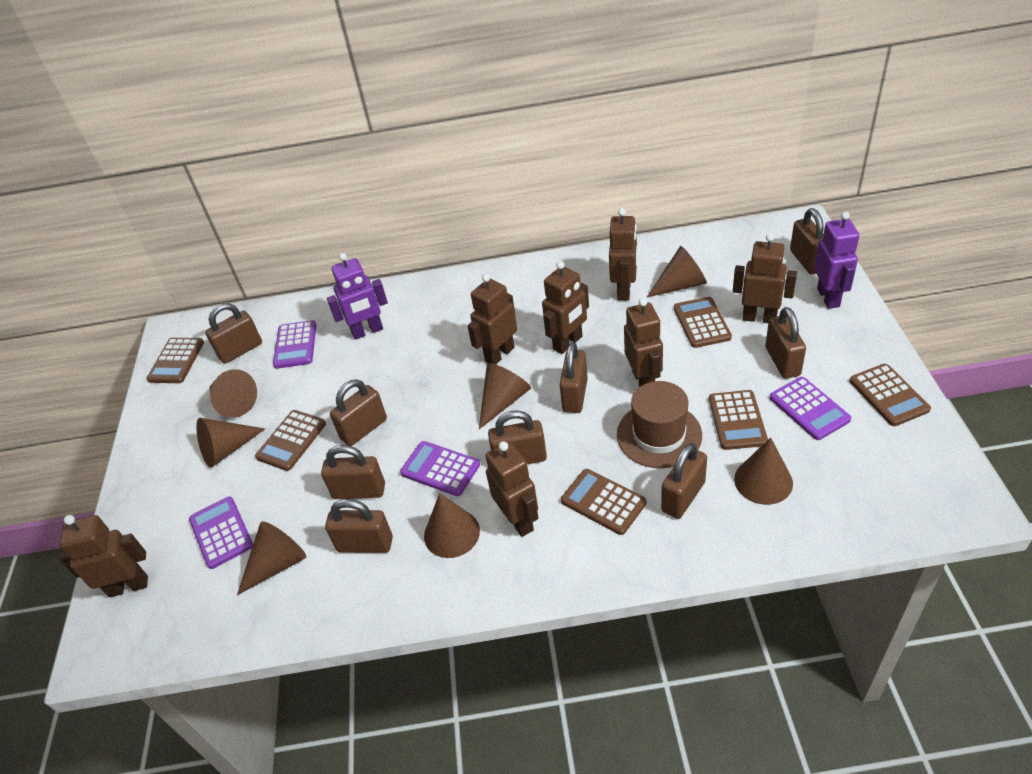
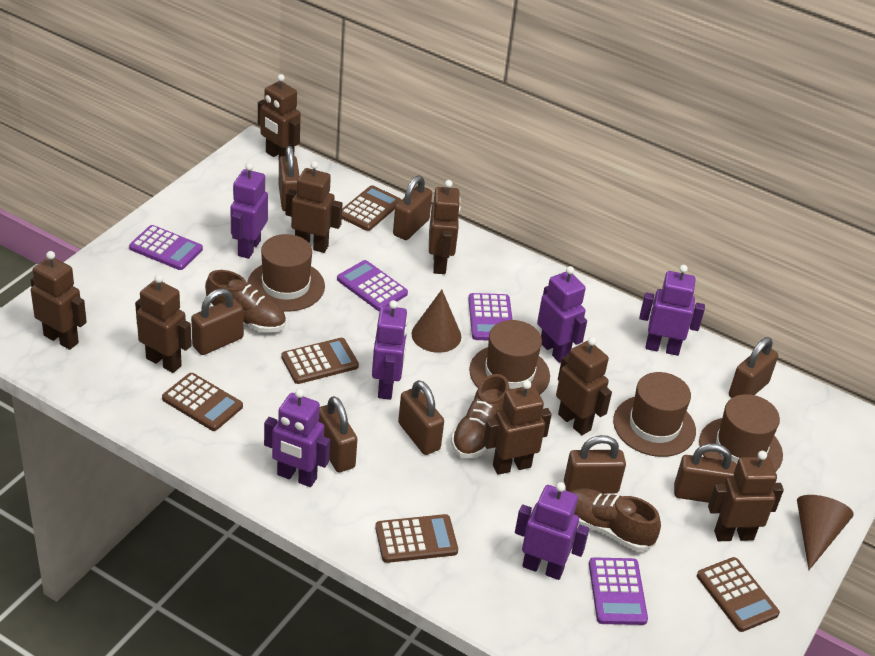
brown calculator: 6 -> 5
brown cone: 7 -> 2
brown hat: 1 -> 4
brown padlock: 9 -> 8
brown robot: 7 -> 8
brown shoe: 0 -> 3
purple robot: 2 -> 6

